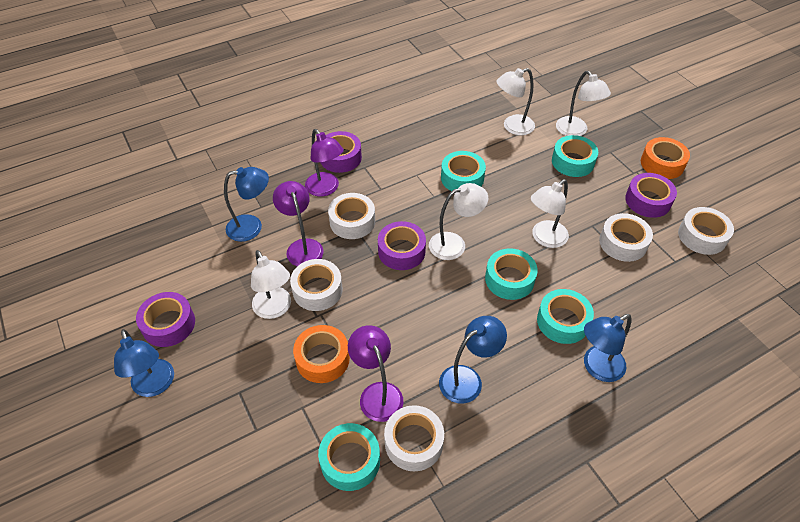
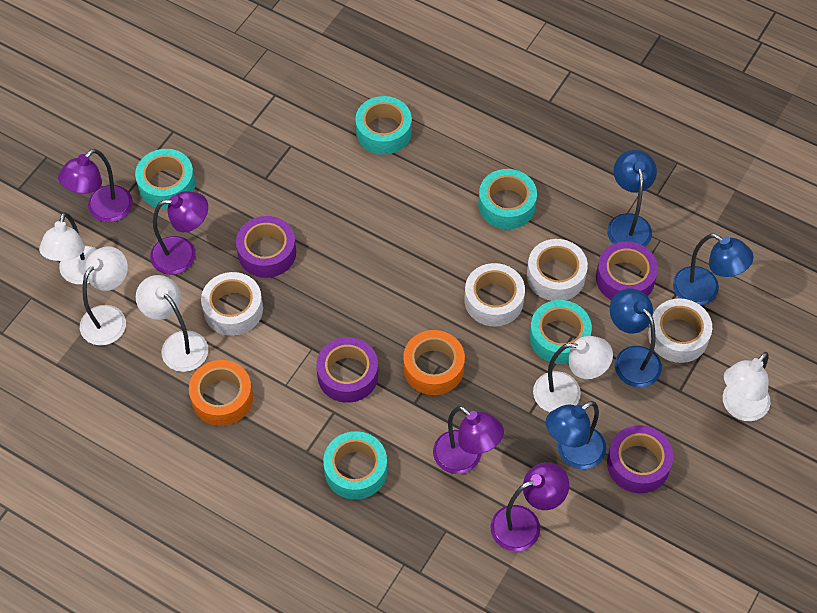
purple lamp: 3 -> 4
white tape: 5 -> 4

